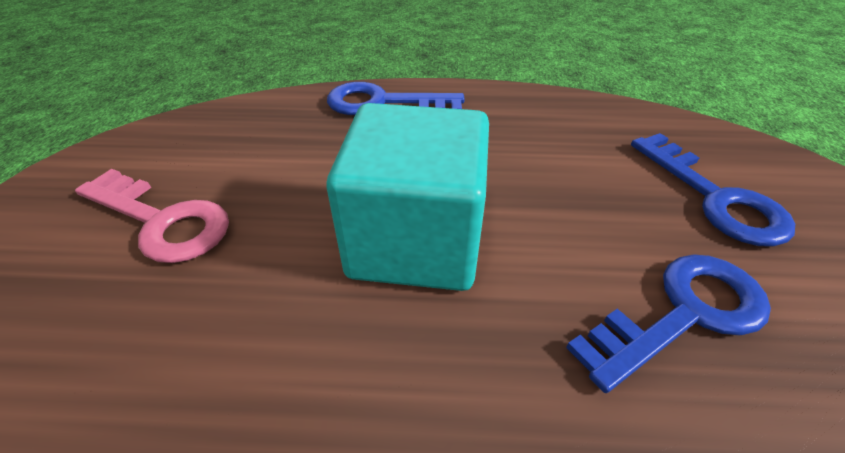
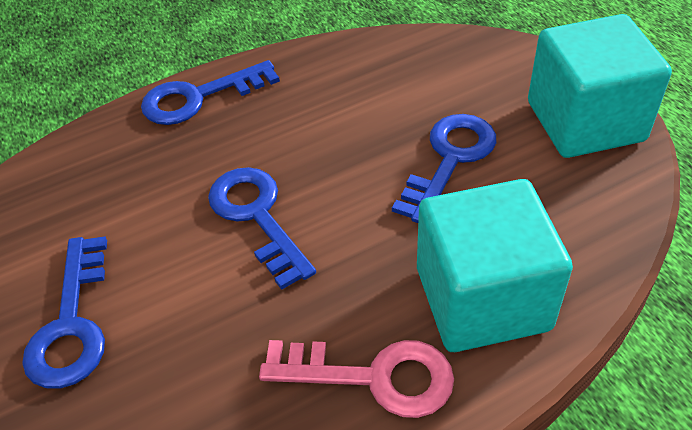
blue key: 3 -> 4
turquoise cube: 1 -> 2

